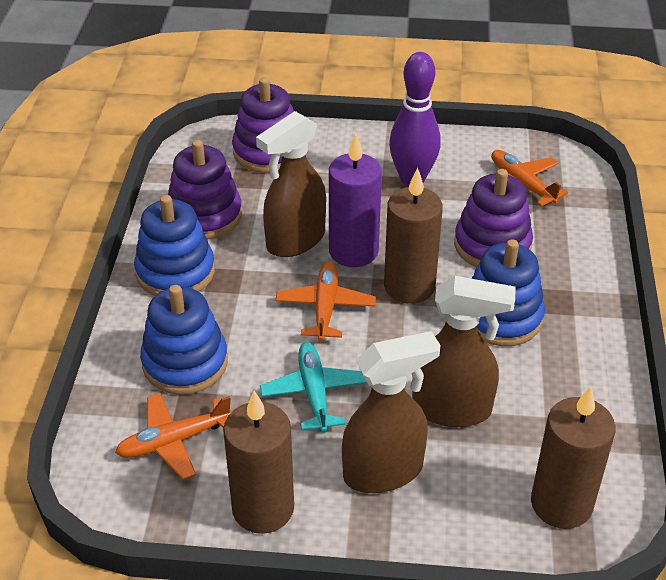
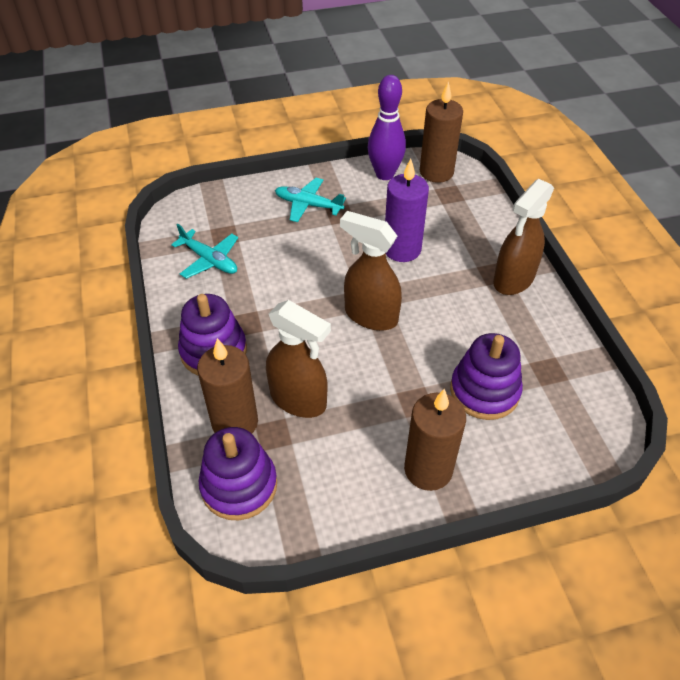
blue stacking toy: 3 -> 0
orange plane: 3 -> 0
turquoise plane: 1 -> 2

